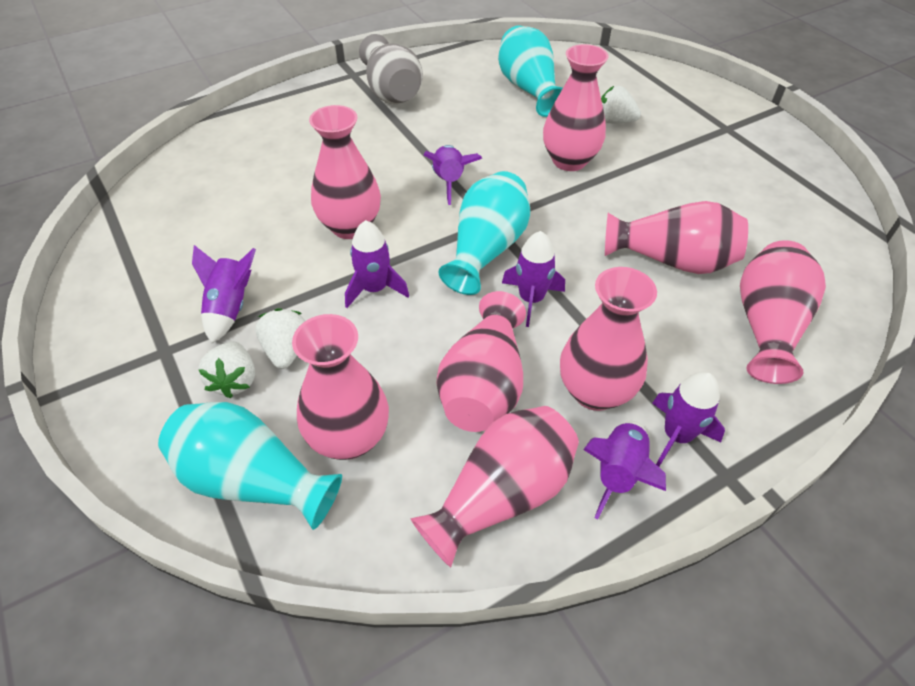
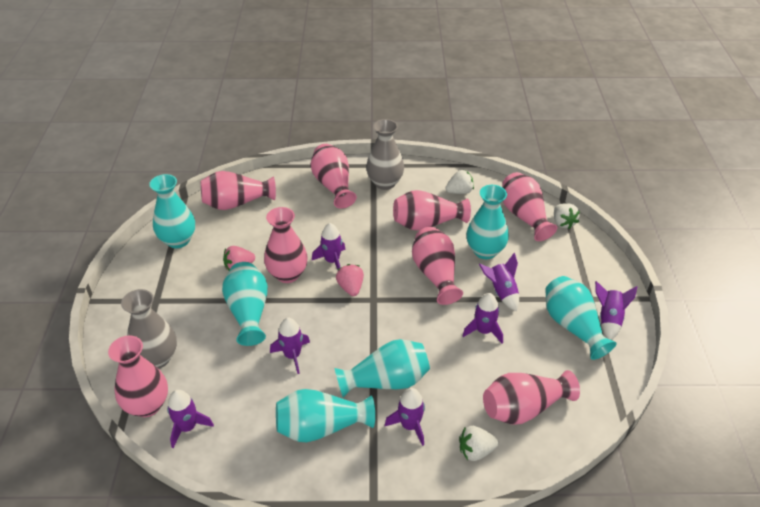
grey vase: 1 -> 2
pink strawberry: 0 -> 2
purple rocket: 6 -> 7
turquoise vase: 3 -> 6

